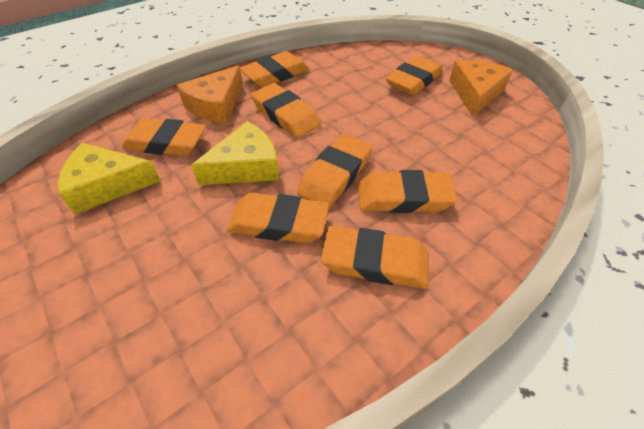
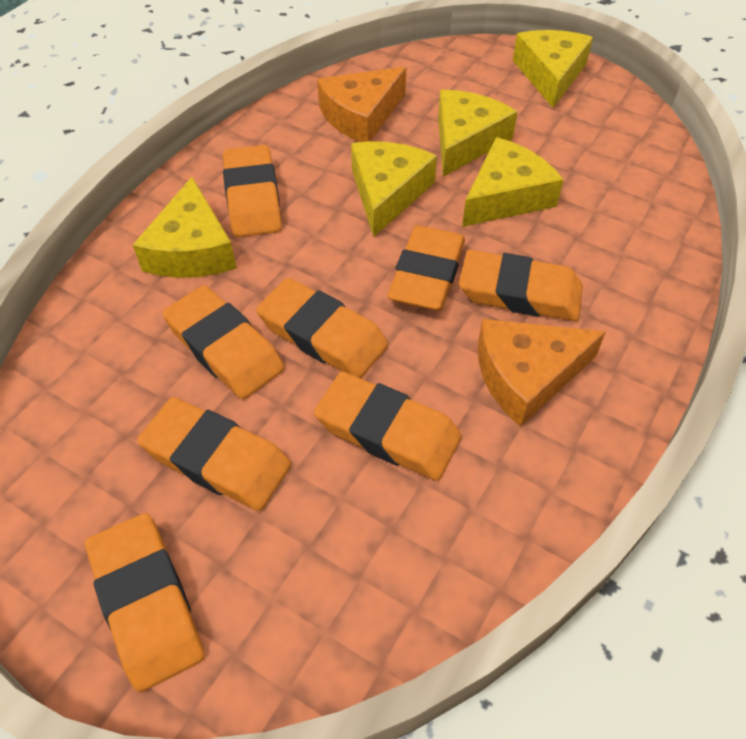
yellow cheese: 2 -> 5

